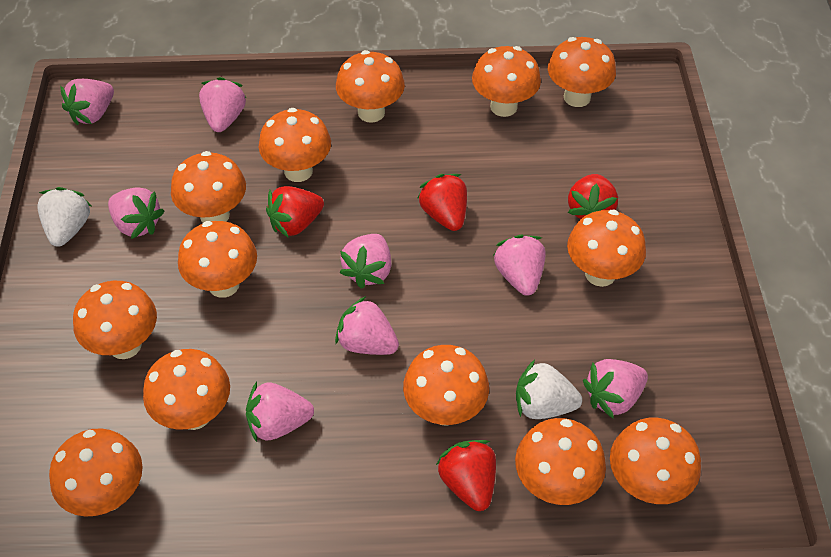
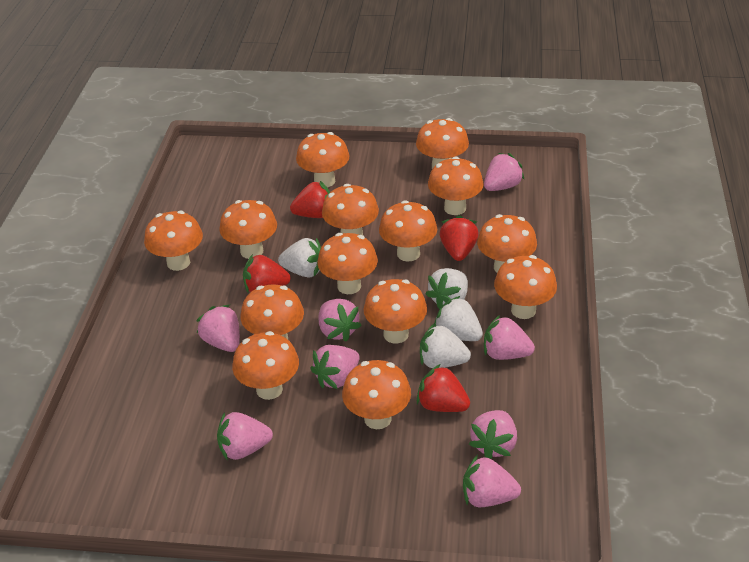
orange mushroom: 13 -> 14
white strawberry: 2 -> 4

